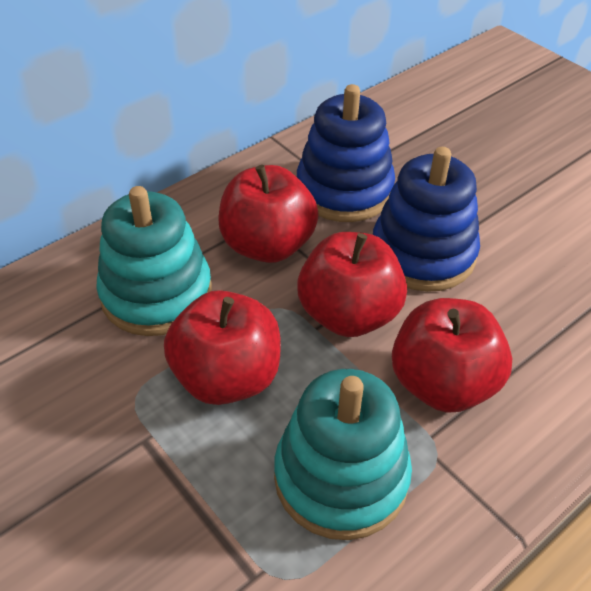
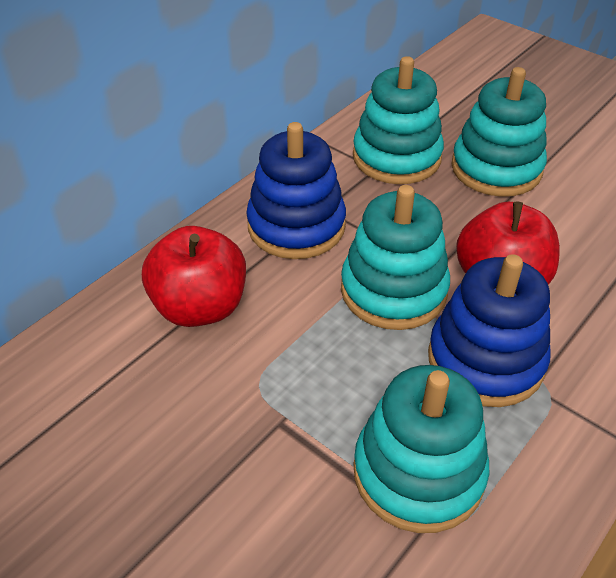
red apple: 4 -> 2
turquoise stacking toy: 2 -> 4

